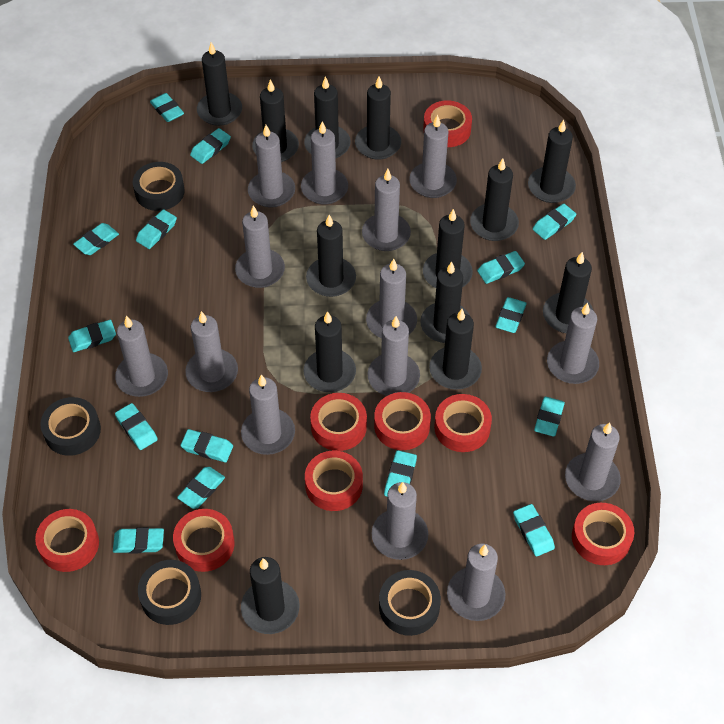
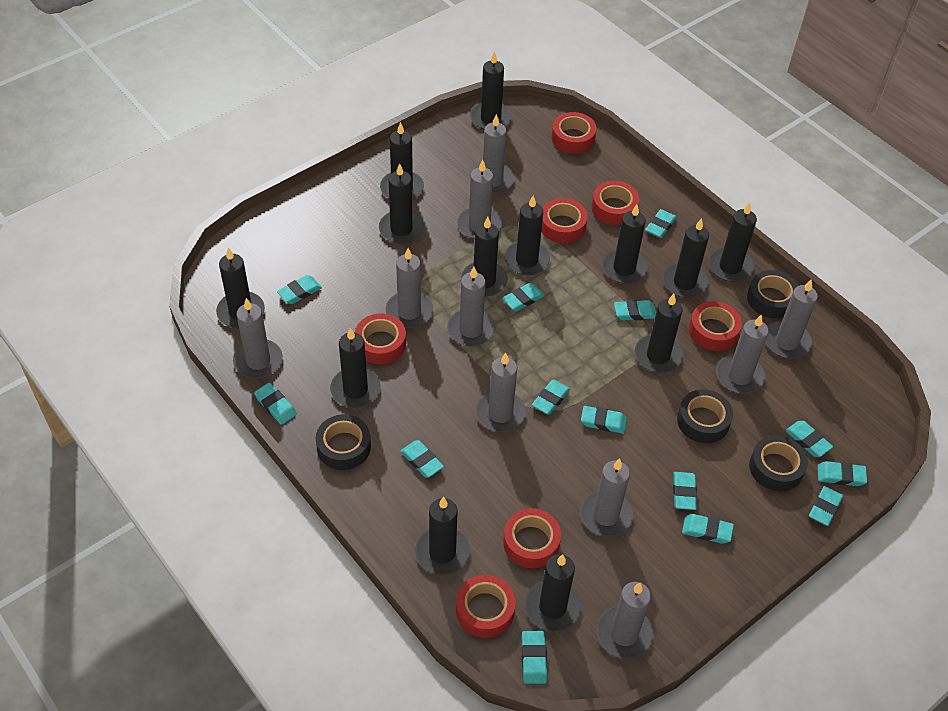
grey candle: 14 -> 10
red tape: 8 -> 7
turquoise eraser: 15 -> 14

